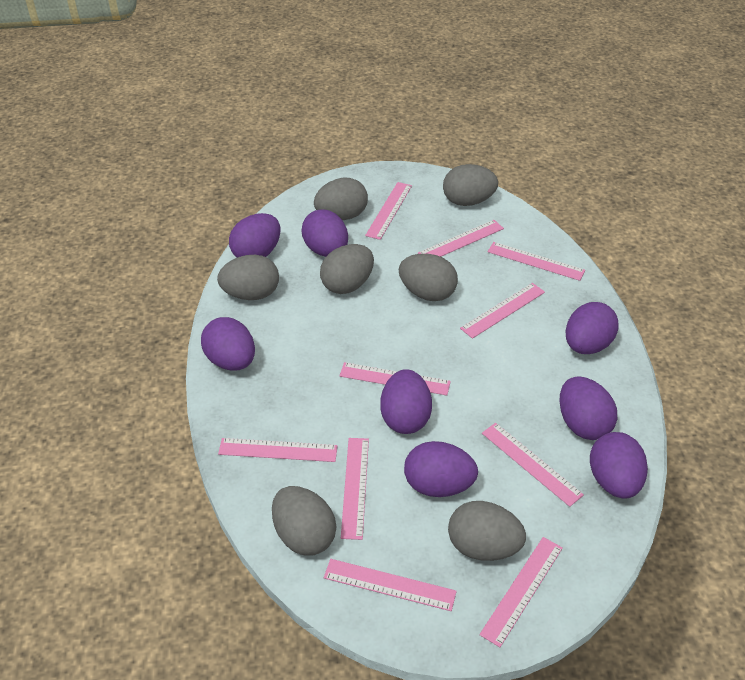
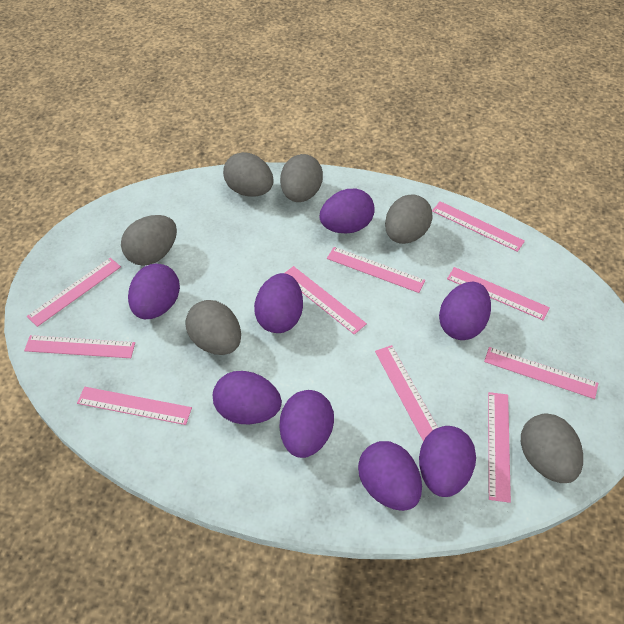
grey egg: 7 -> 6

